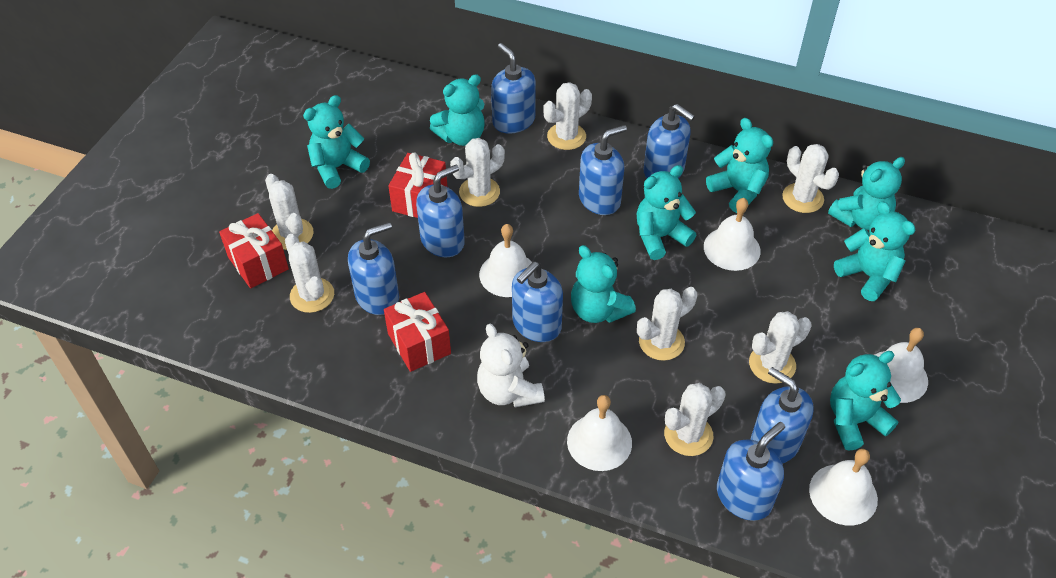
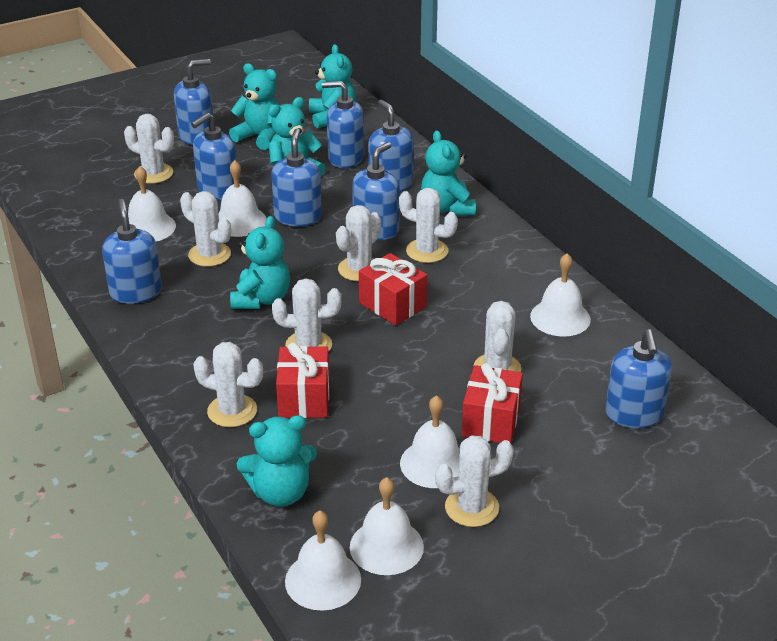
turquoise teddy bear: 8 -> 6
white bell: 5 -> 6
white teddy bear: 1 -> 0

